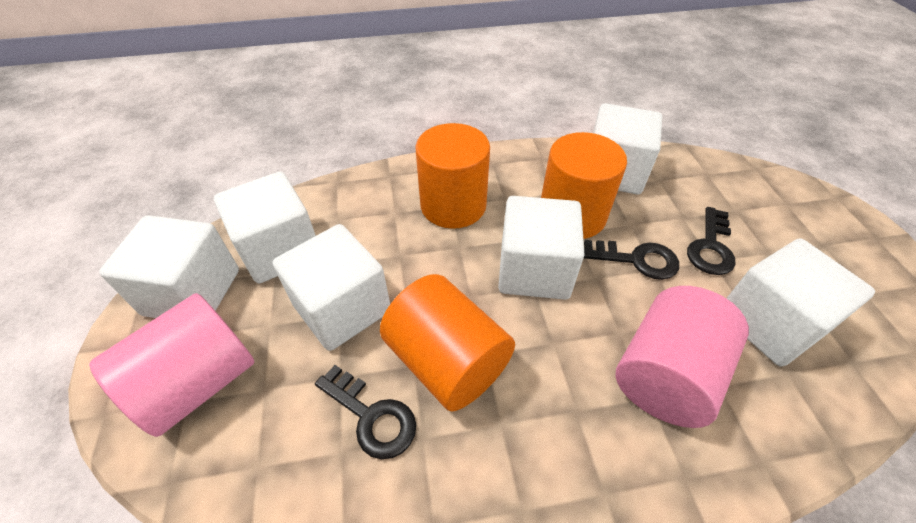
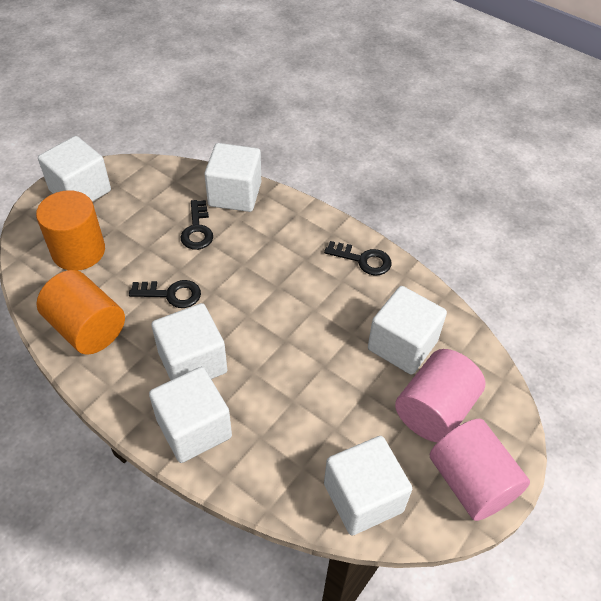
orange cylinder: 3 -> 2

